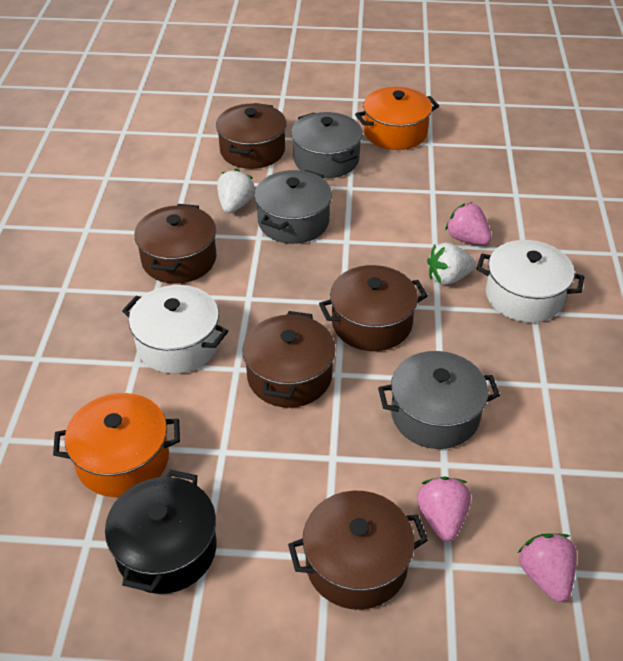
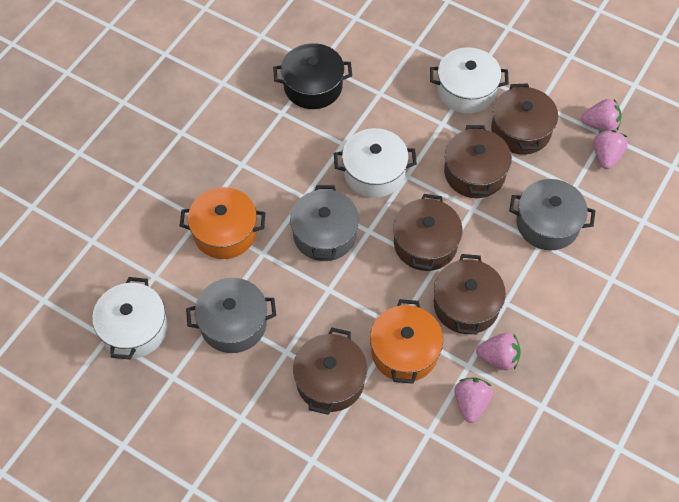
pink strawberry: 3 -> 4
white pot: 2 -> 3
white strawberry: 2 -> 0

